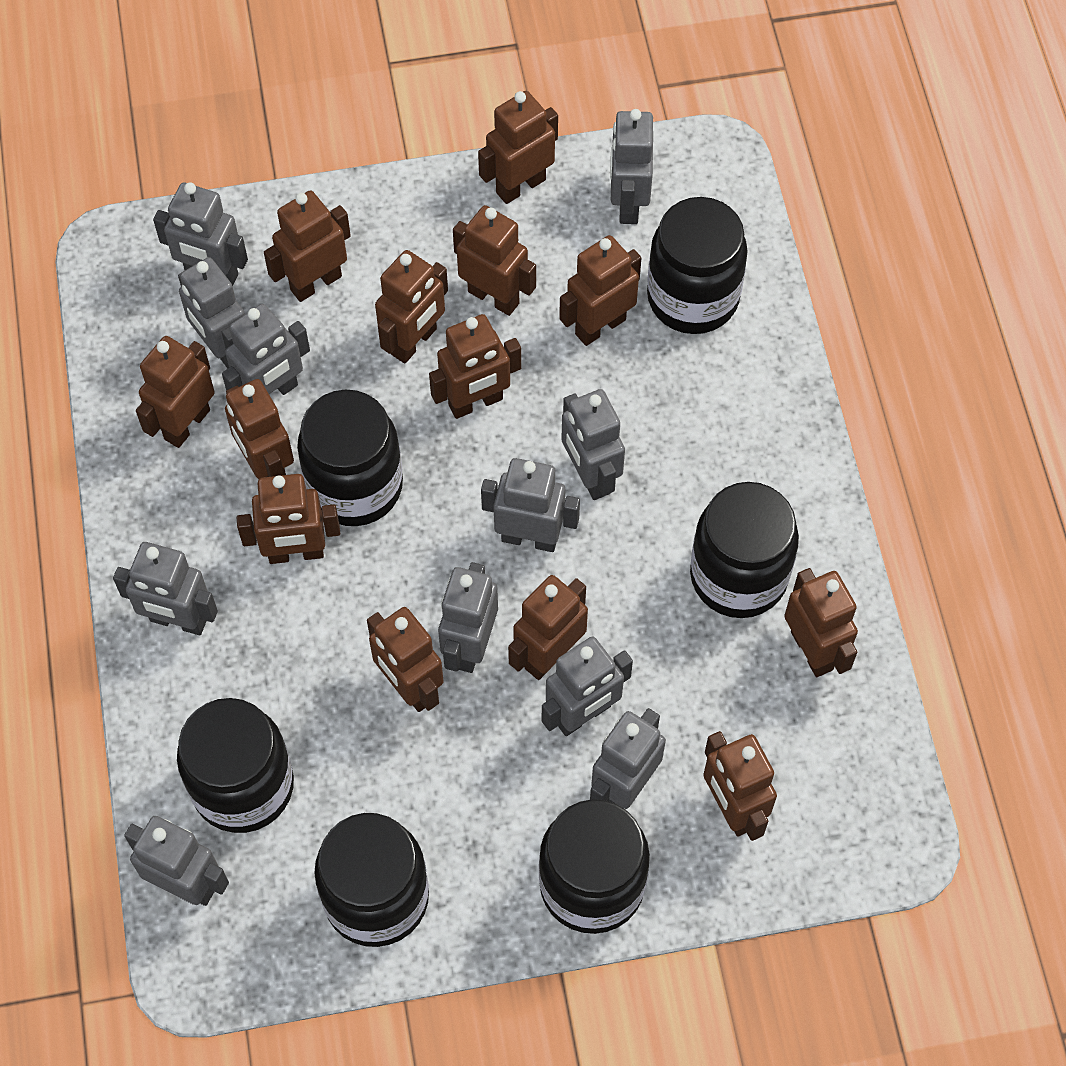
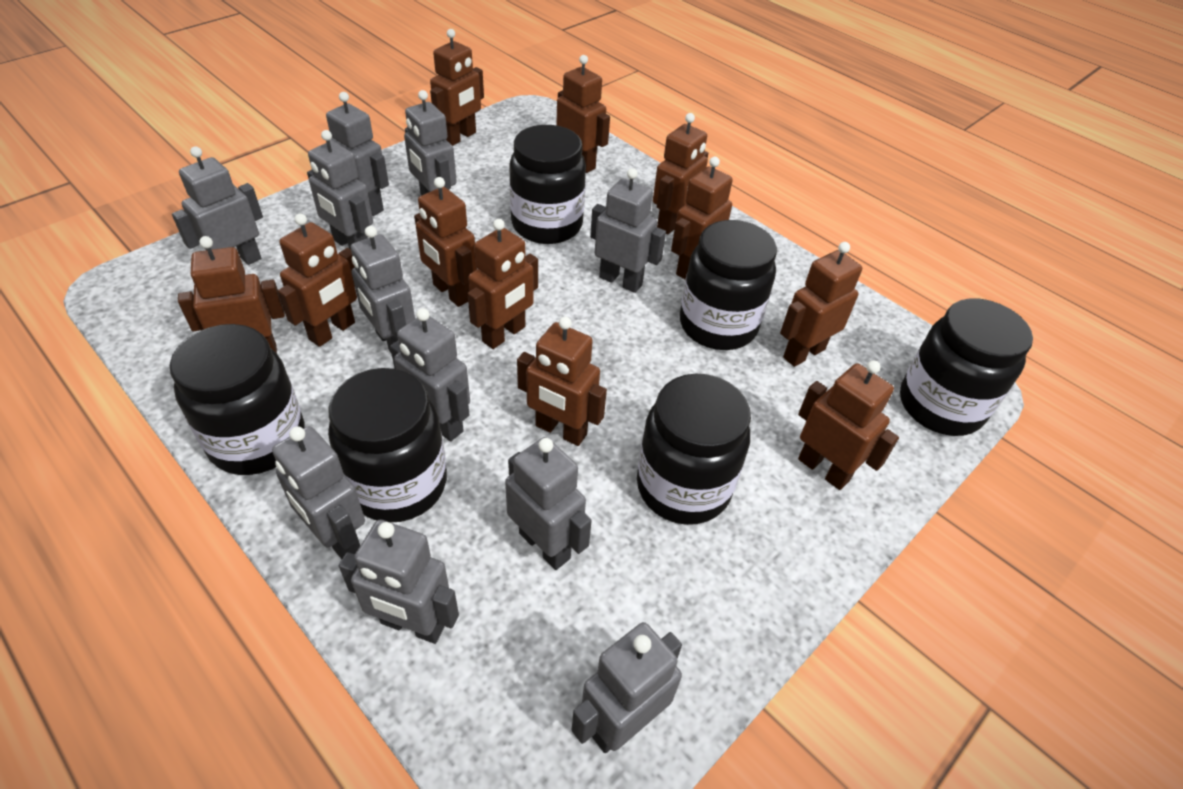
brown robot: 13 -> 11

